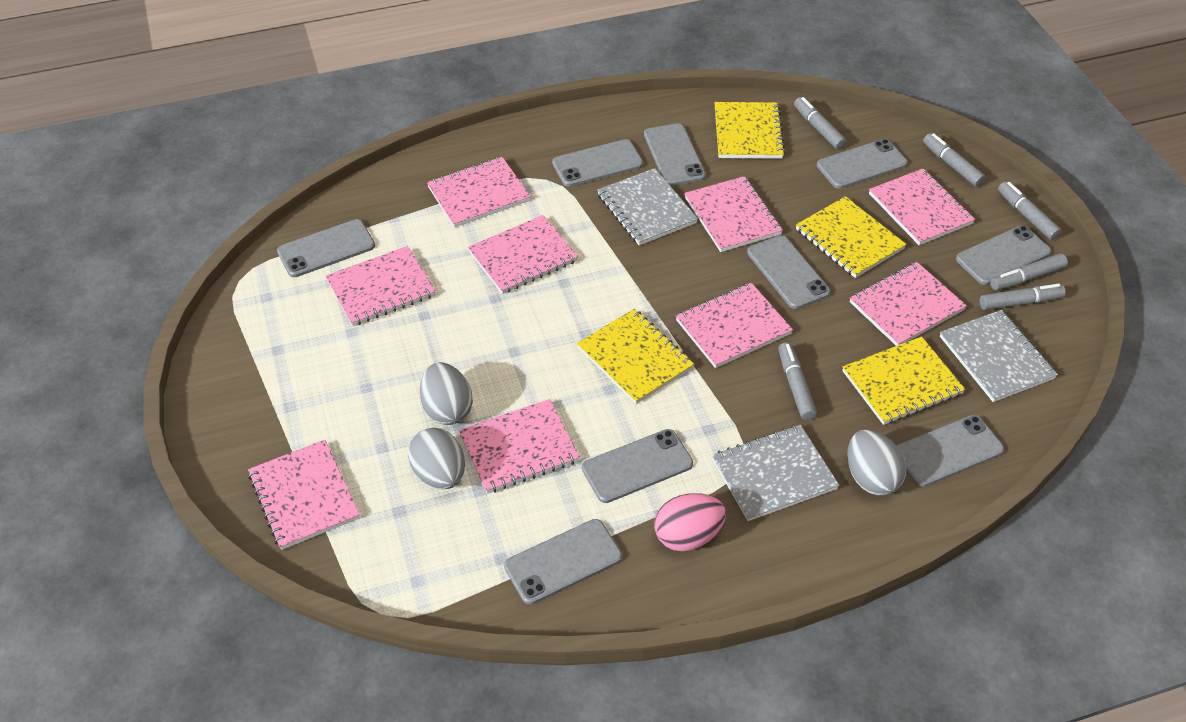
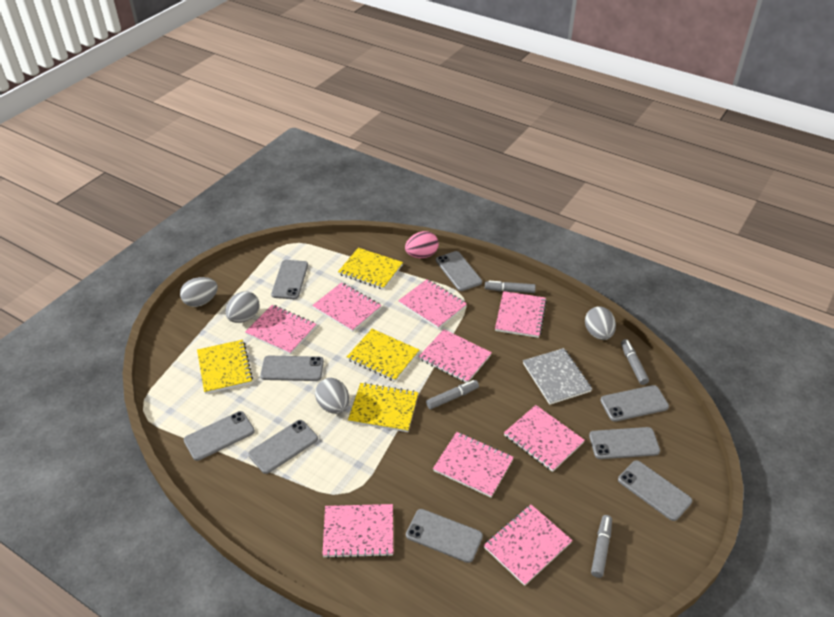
grey egg: 3 -> 4
grey marker: 6 -> 4
grey notebook: 3 -> 1

